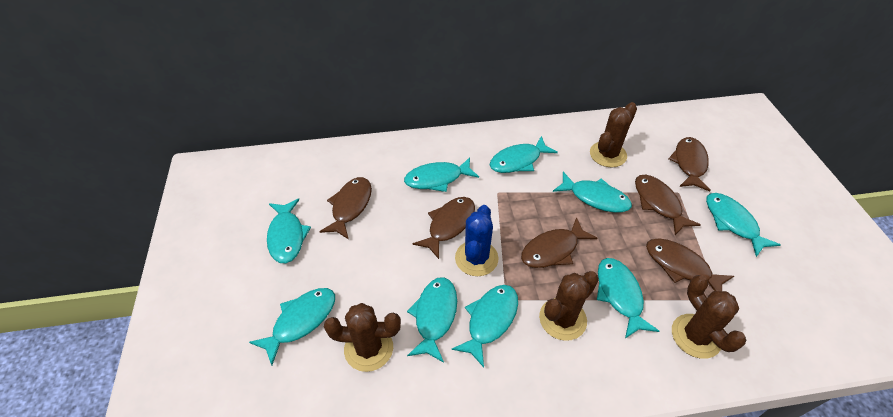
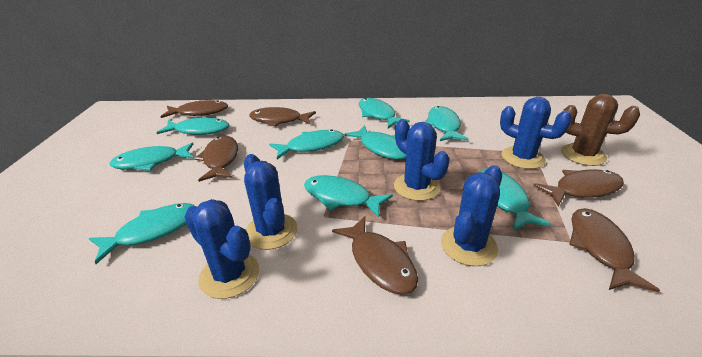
blue cactus: 1 -> 5
brown cactus: 4 -> 1

